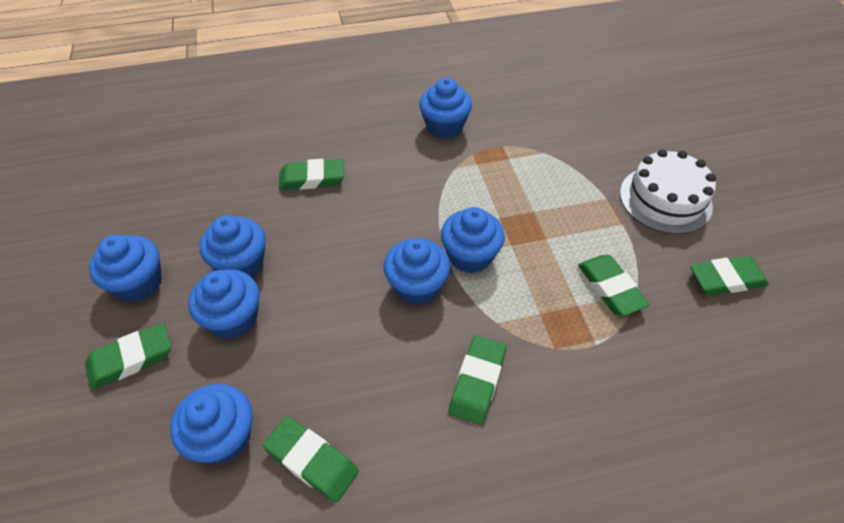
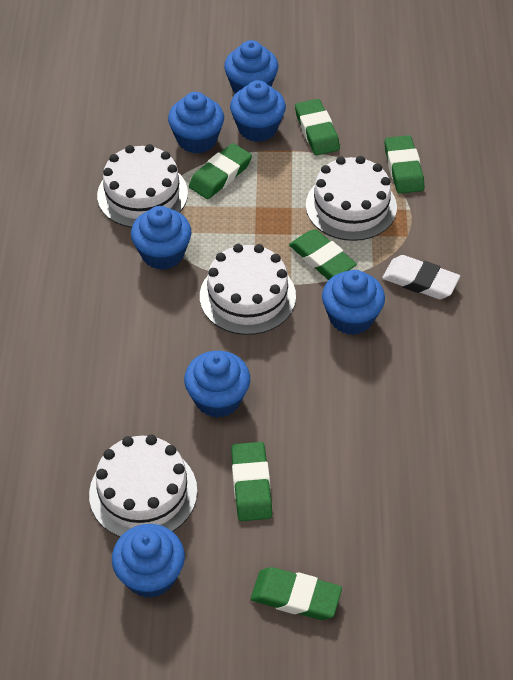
white cake: 1 -> 4
white eraser: 0 -> 1

